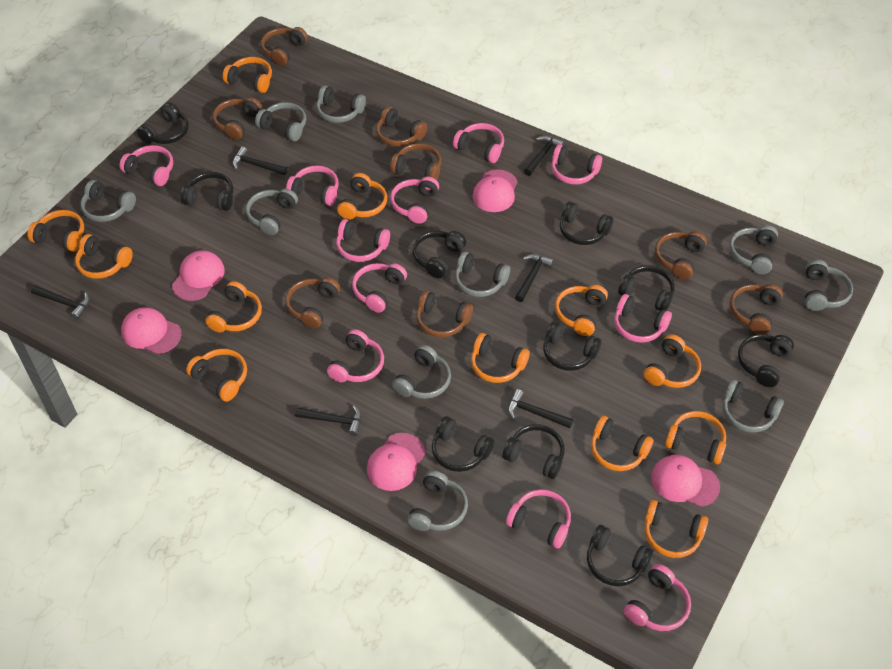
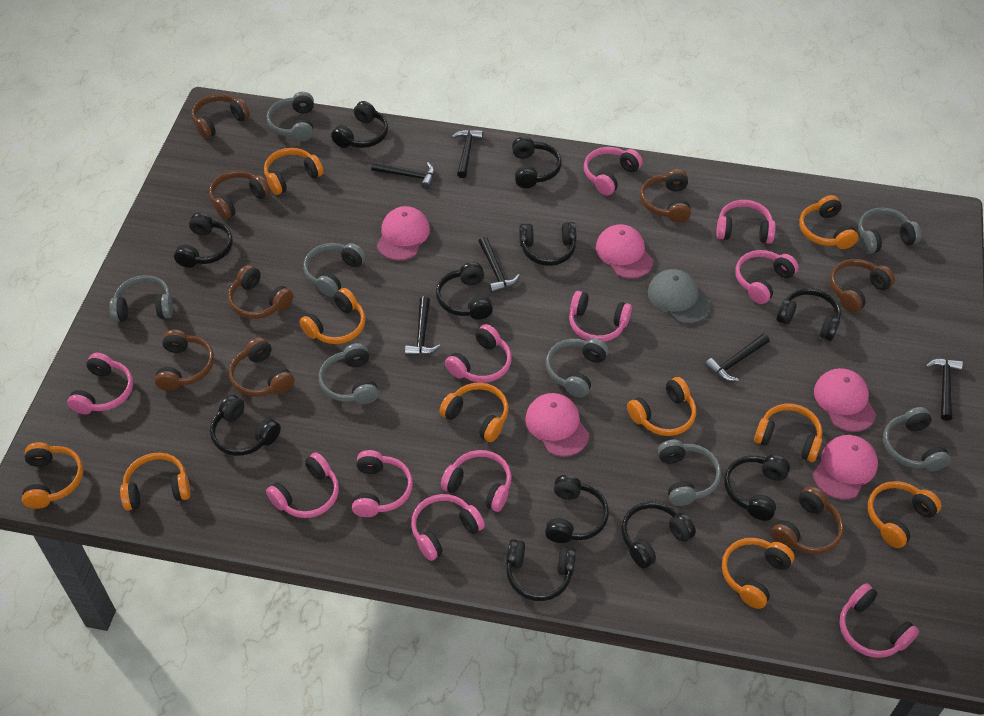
black headphones: 10 -> 11
grey cap: 0 -> 1
grey headphones: 10 -> 8
orange headphones: 12 -> 10

